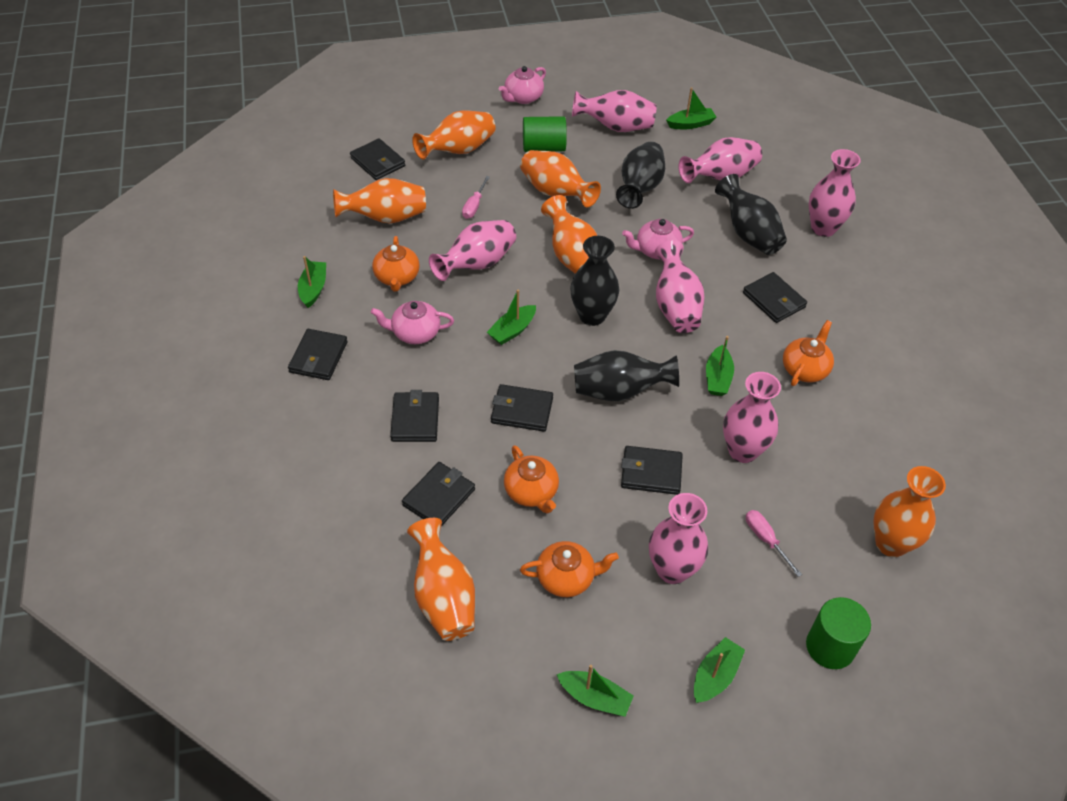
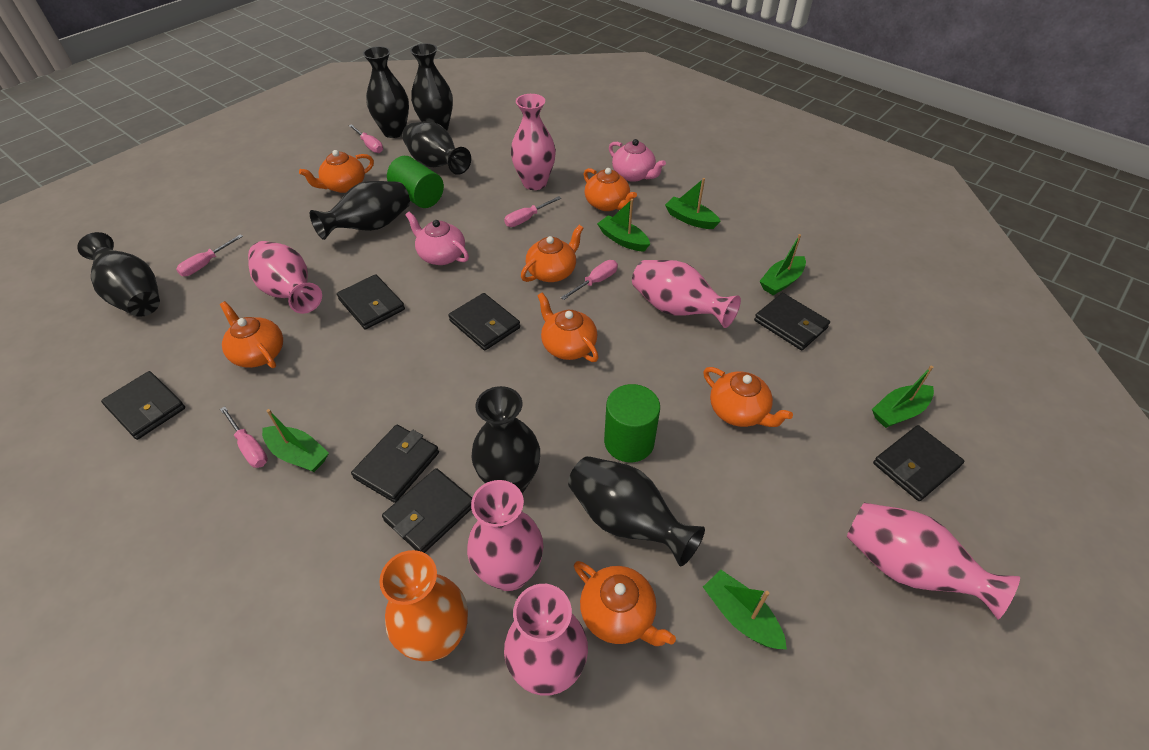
black vase: 4 -> 7
orange teapot: 4 -> 7
orange vase: 6 -> 1
pink screwdriver: 2 -> 5
pink teapot: 3 -> 2
pink vase: 7 -> 6

